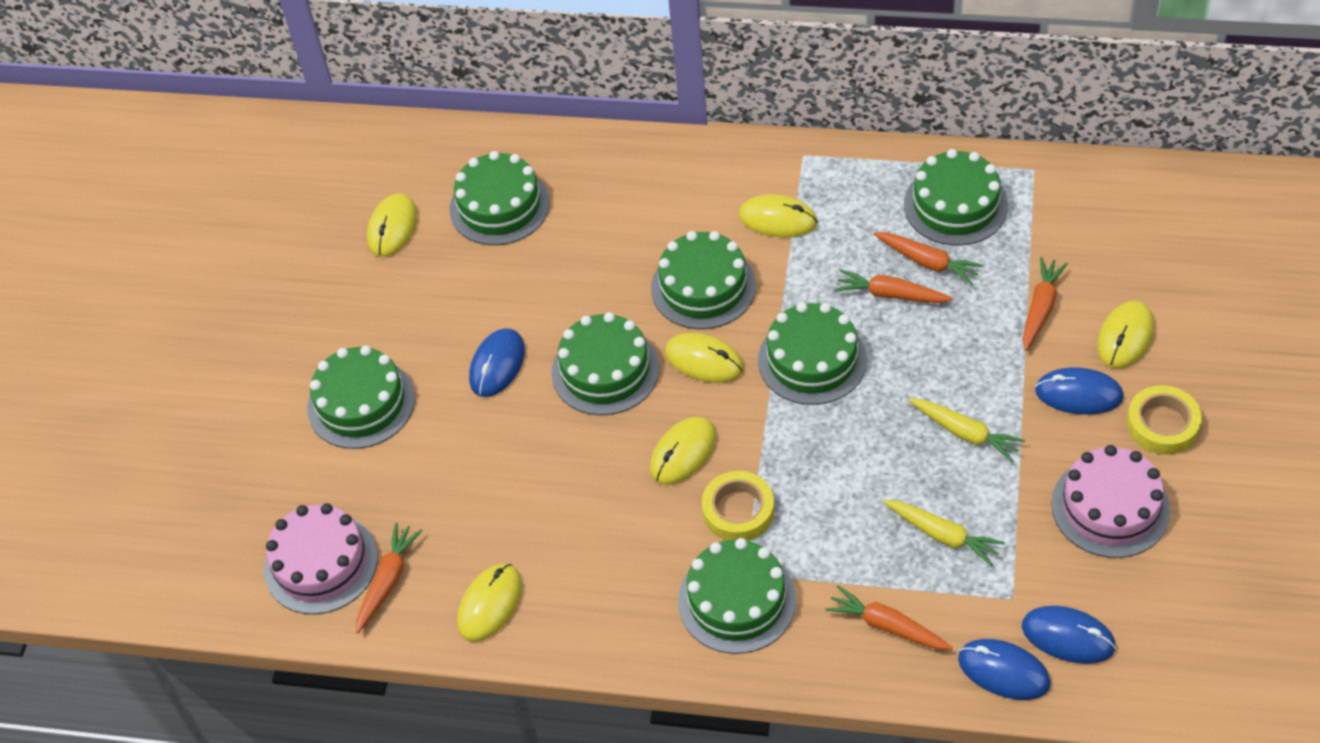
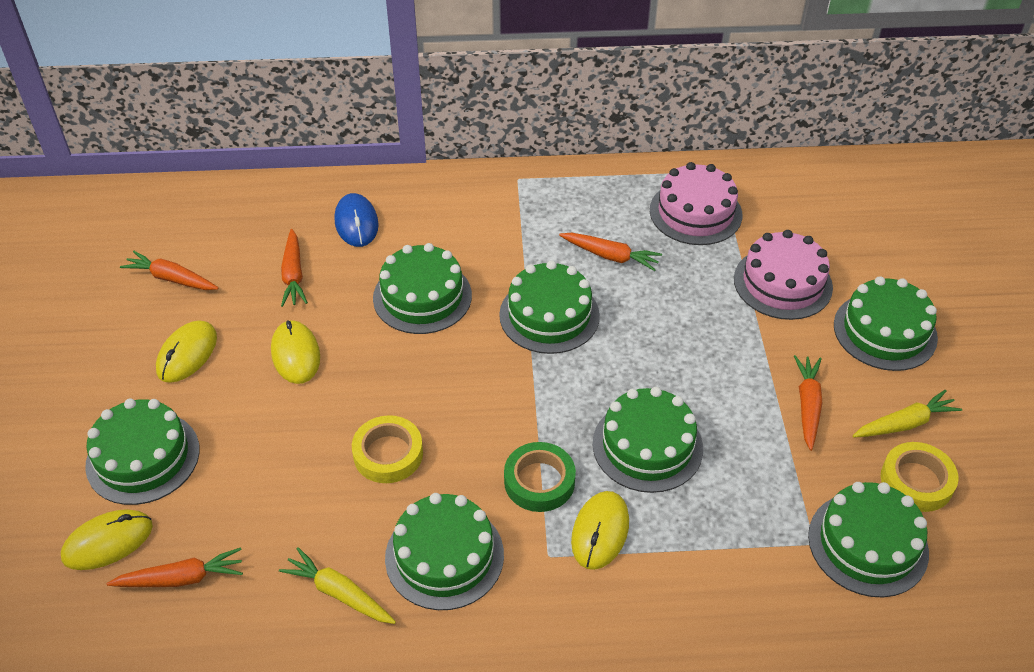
blue mouse: 4 -> 1
green tape: 0 -> 1
yellow mouse: 6 -> 4

